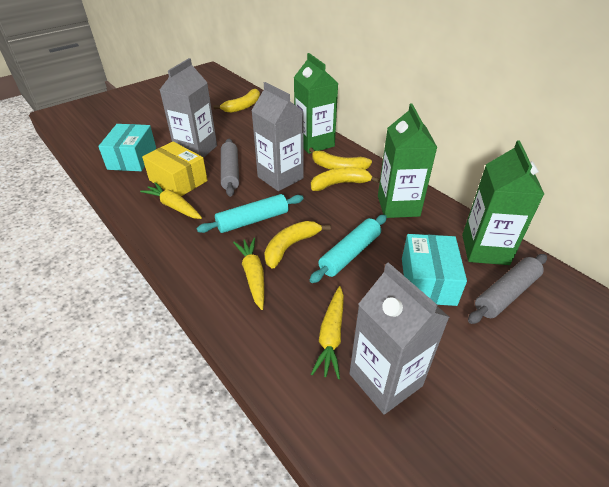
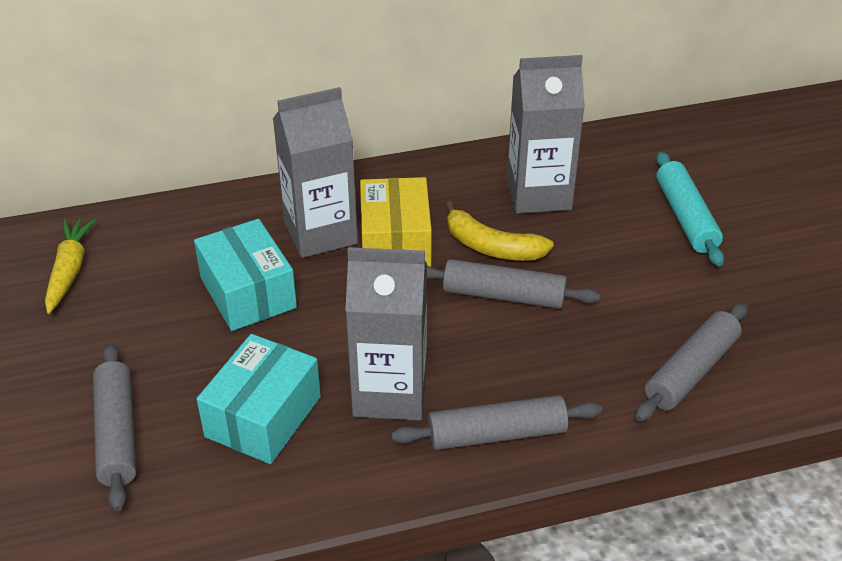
green carton: 3 -> 0
grey rolling pin: 2 -> 4
turquoise rolling pin: 2 -> 1
yellow banana: 4 -> 1
yellow carrot: 3 -> 1

